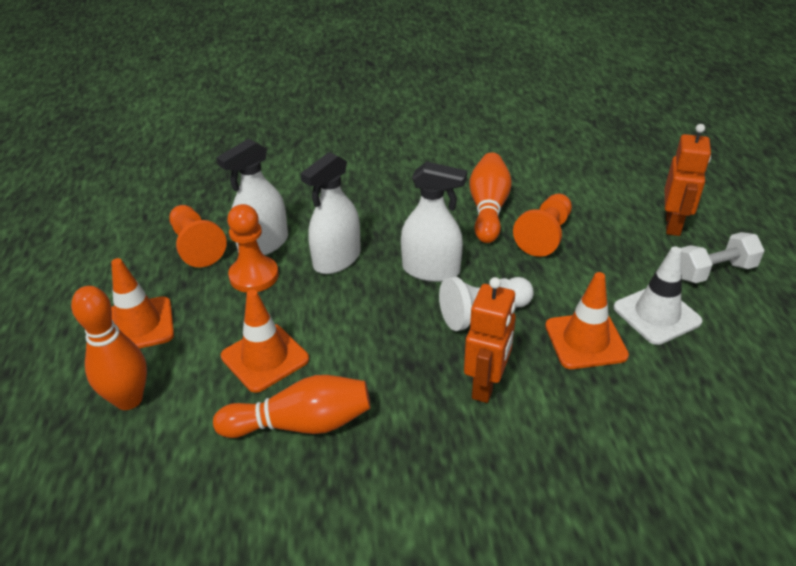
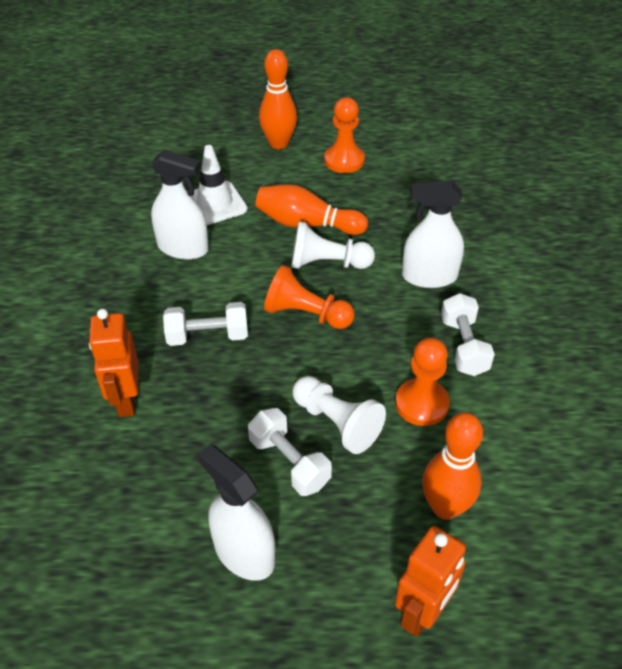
orange traffic cone: 3 -> 0
white dumbbell: 1 -> 3
white pawn: 1 -> 2

